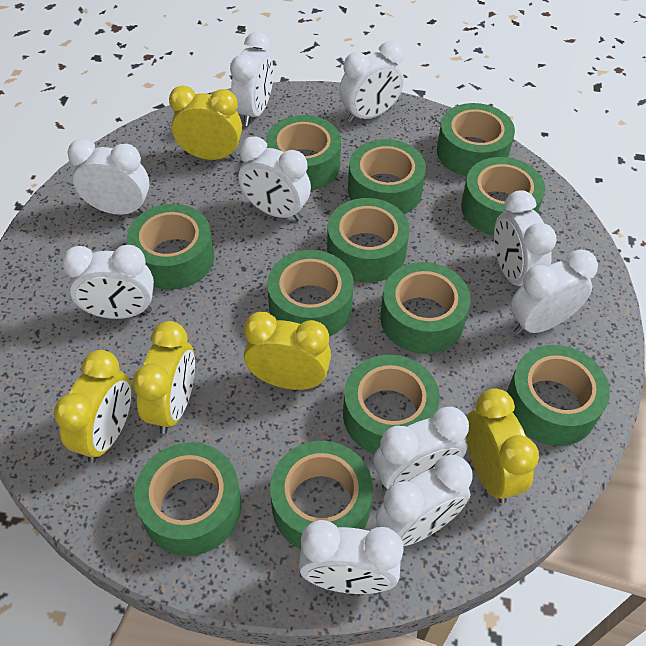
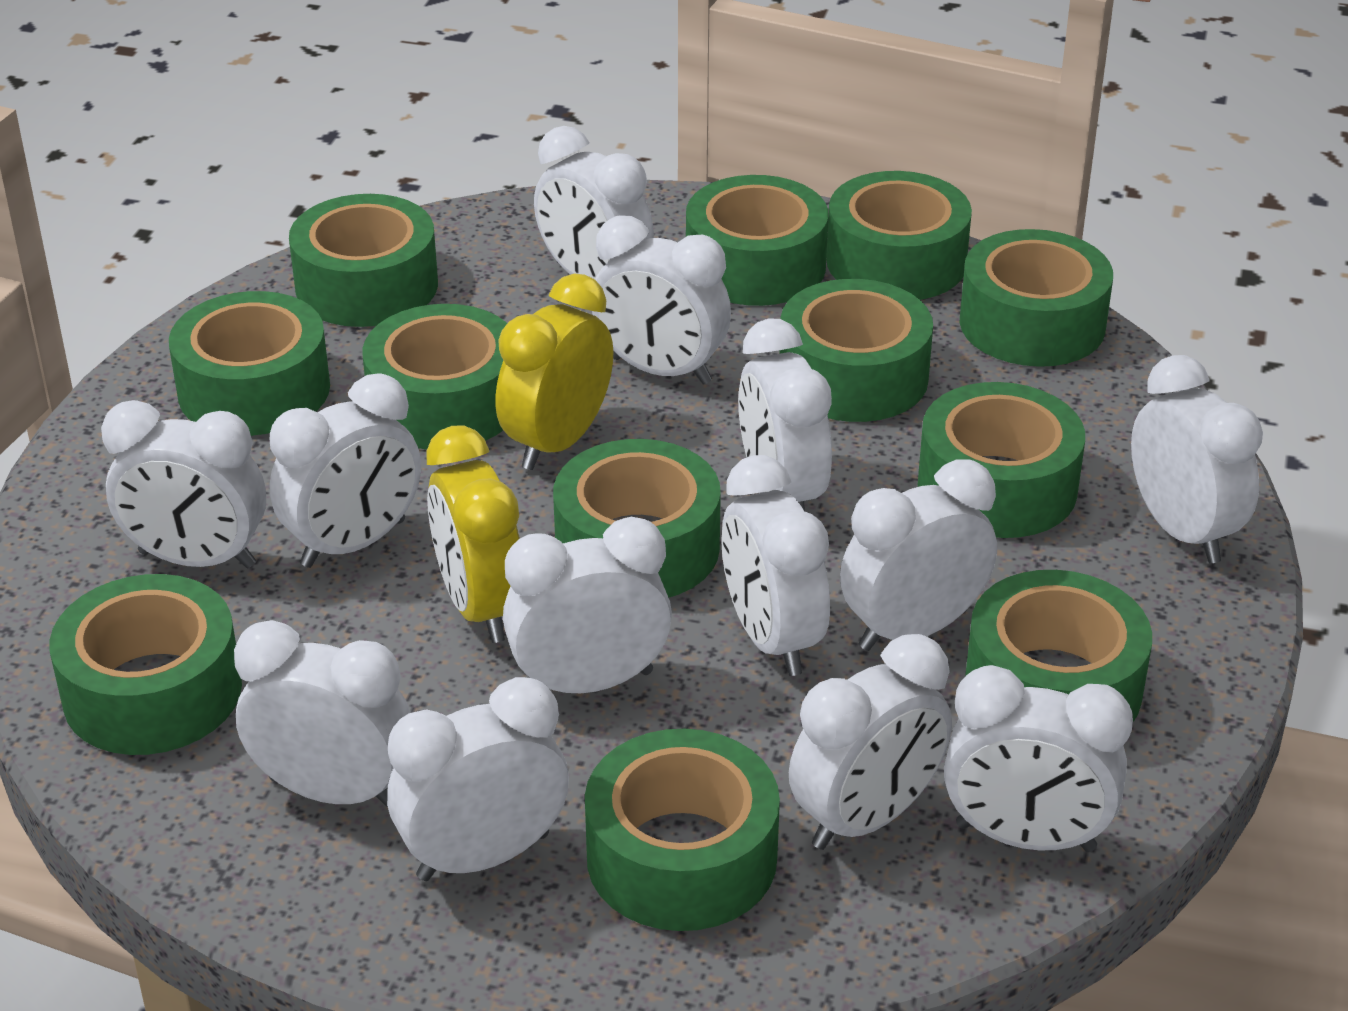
white clock: 10 -> 13
yellow clock: 5 -> 2

